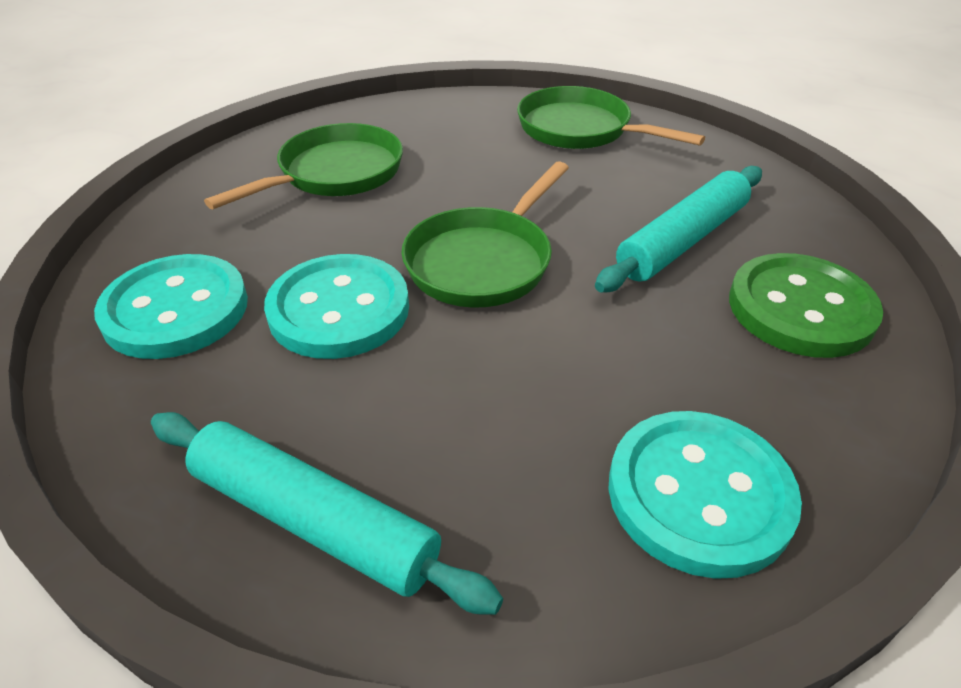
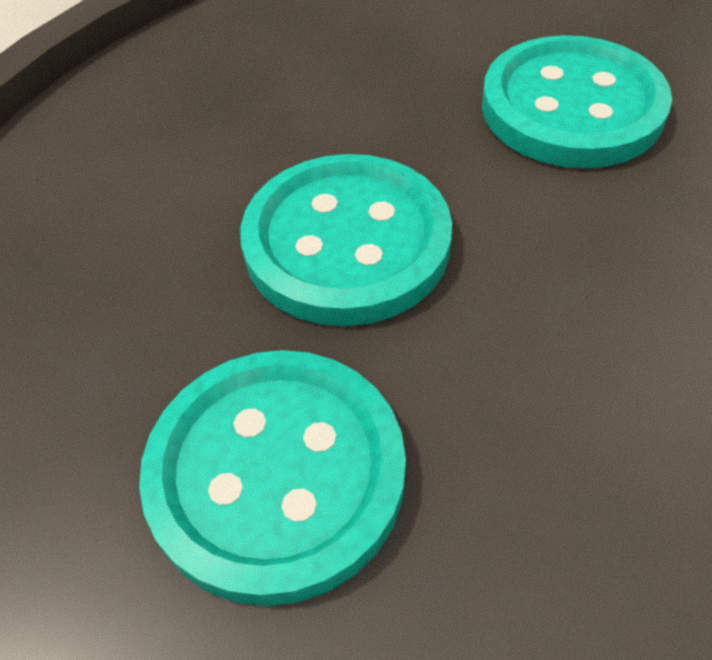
green button: 1 -> 0
green pan: 3 -> 0
turquoise rolling pin: 2 -> 0

